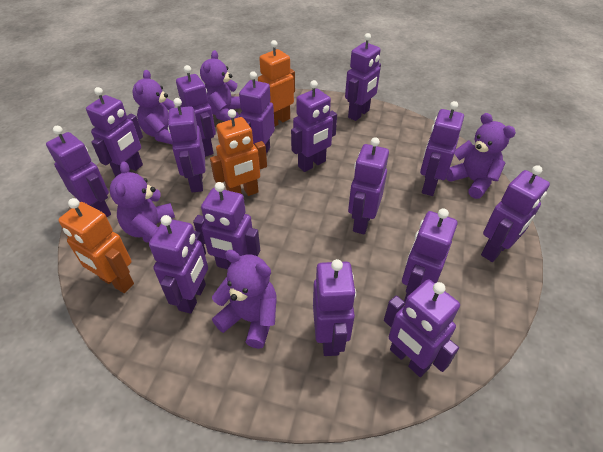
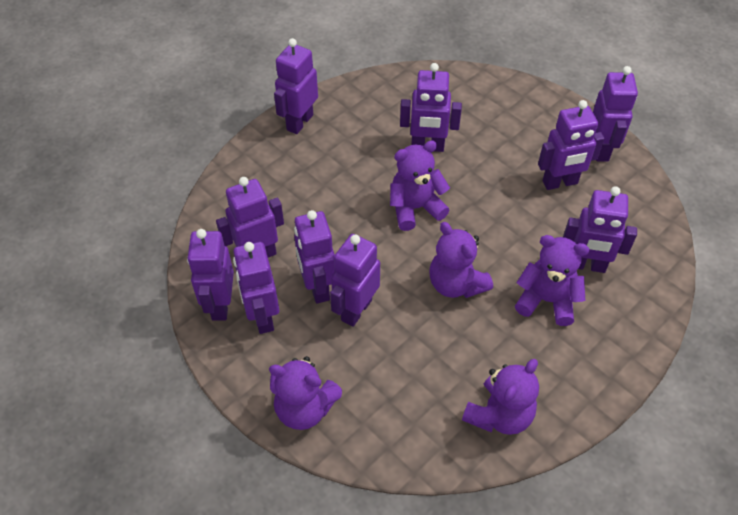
orange robot: 3 -> 0
purple robot: 15 -> 10

